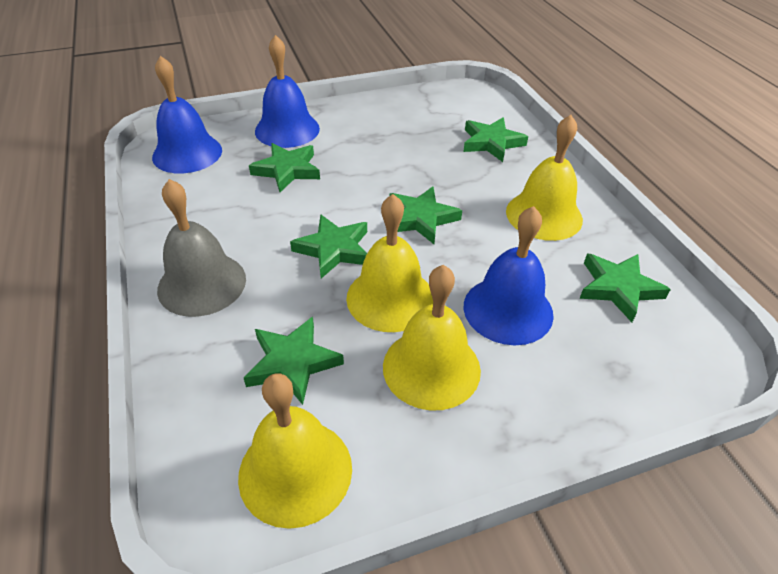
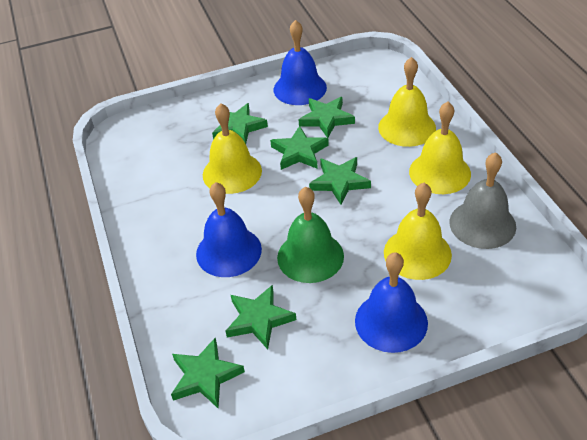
green bell: 0 -> 1

